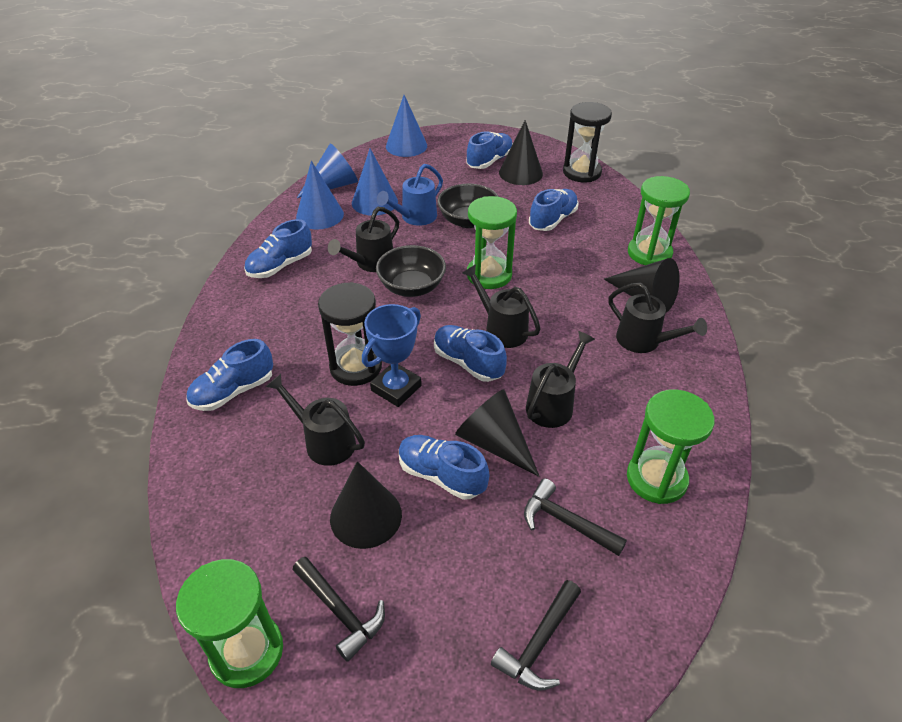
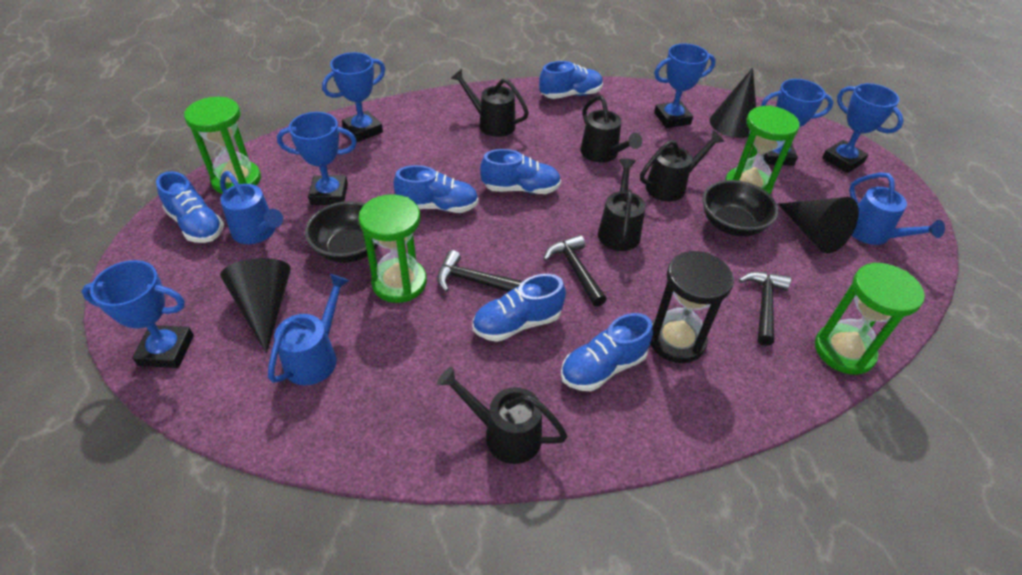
black cone: 4 -> 3
black hourglass: 2 -> 1
blue cone: 4 -> 0
blue trophy: 1 -> 6
blue watering can: 1 -> 3

